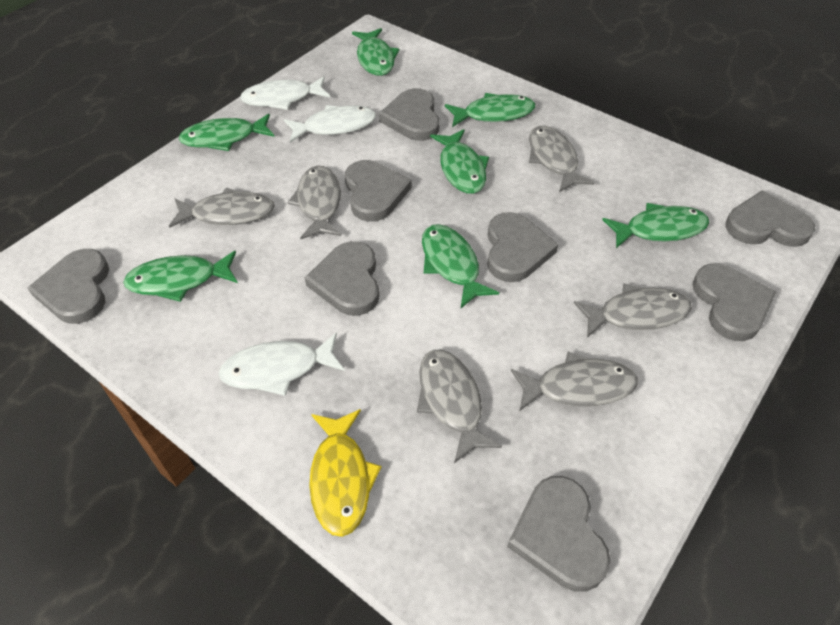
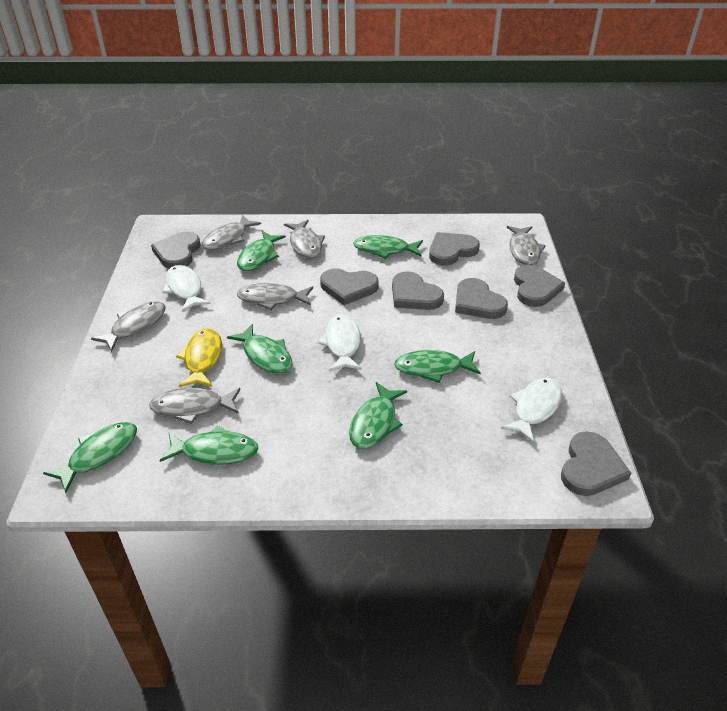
grey heart: 8 -> 7

